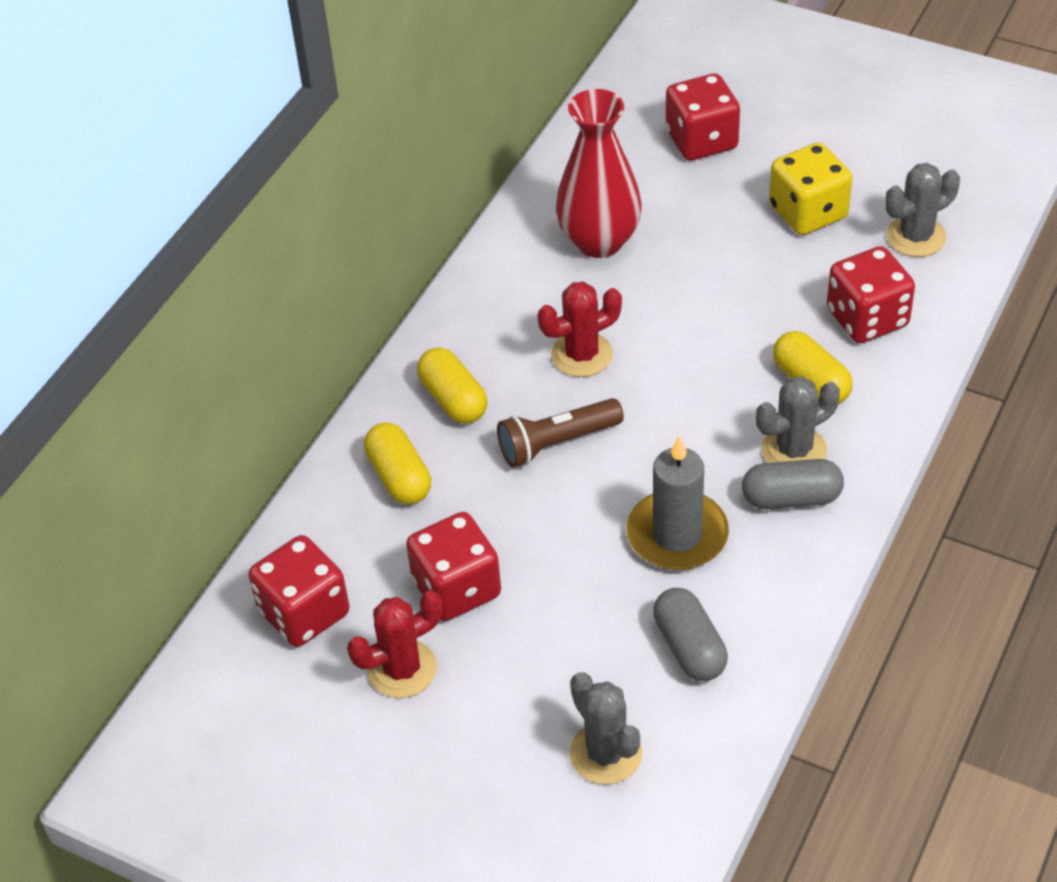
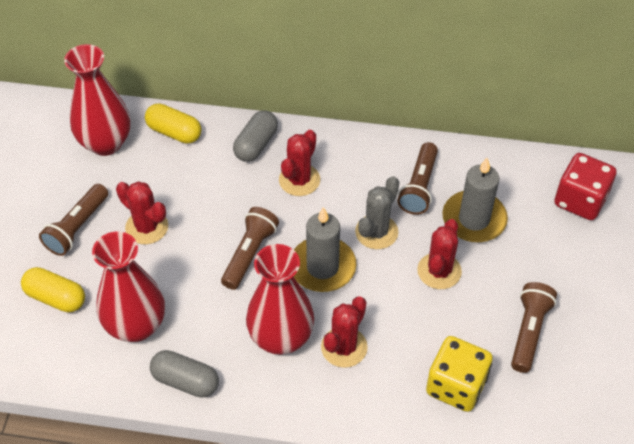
brown flashlight: 1 -> 4
grey cactus: 3 -> 1
grey candle: 1 -> 2
red cactus: 2 -> 4
red dice: 4 -> 1
red vase: 1 -> 3
yellow capsule: 3 -> 2

